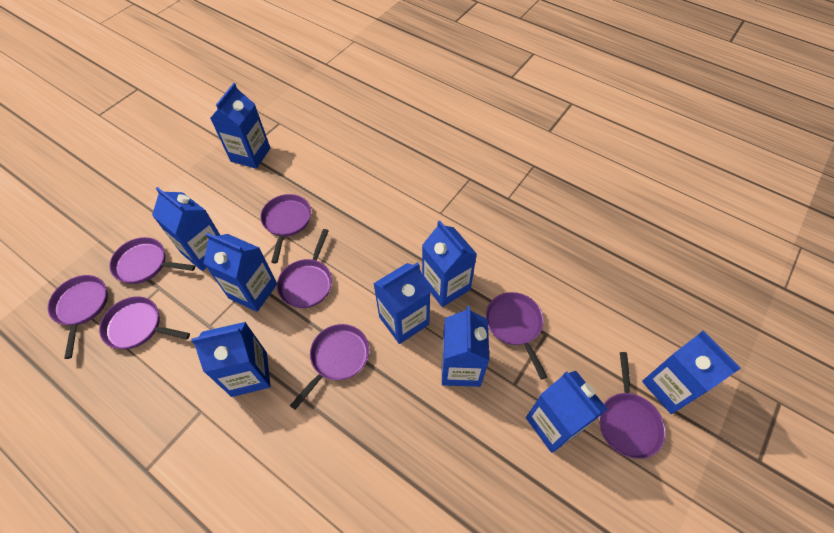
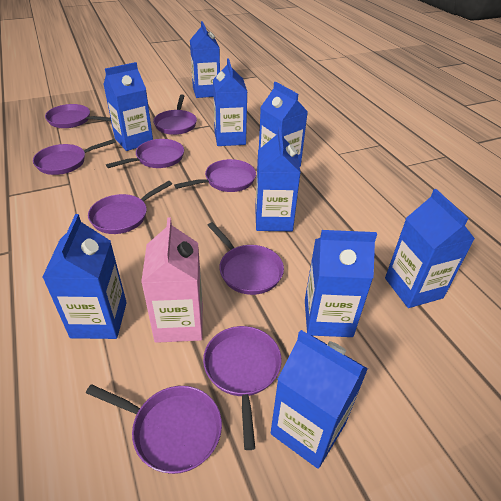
pink carton: 0 -> 1
purple pan: 8 -> 9

